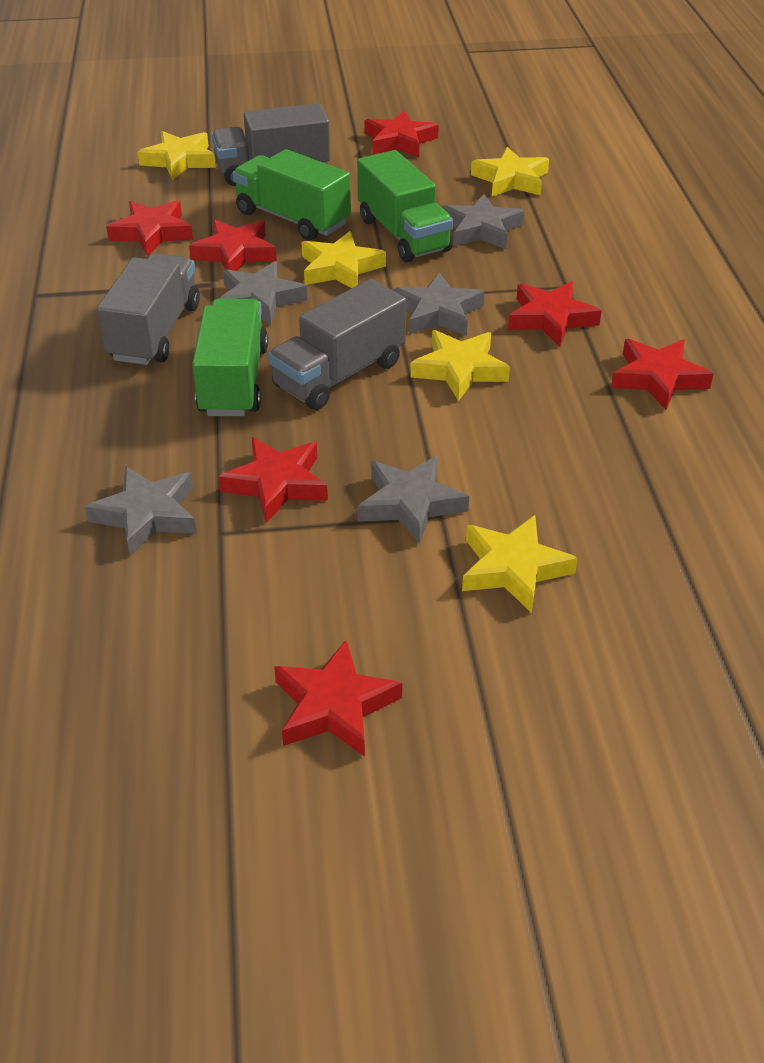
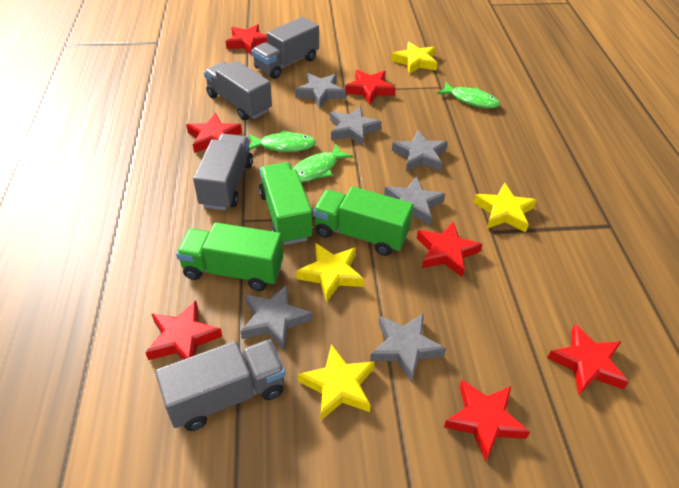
green fish: 0 -> 3
grey star: 5 -> 6
grey truck: 3 -> 4
yellow star: 5 -> 4

